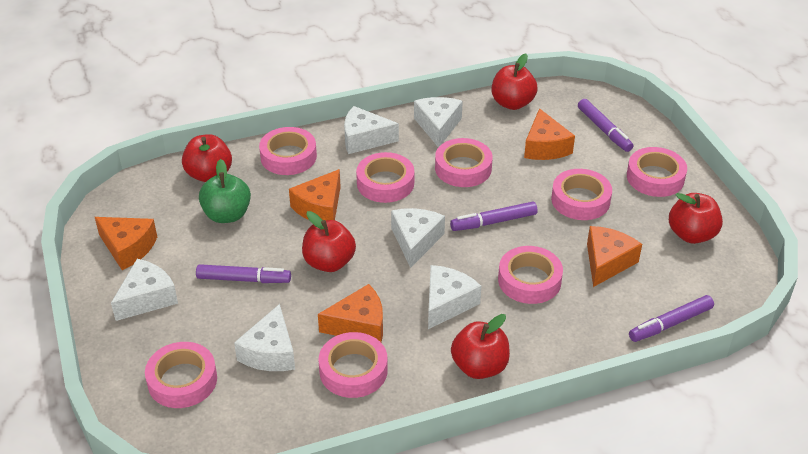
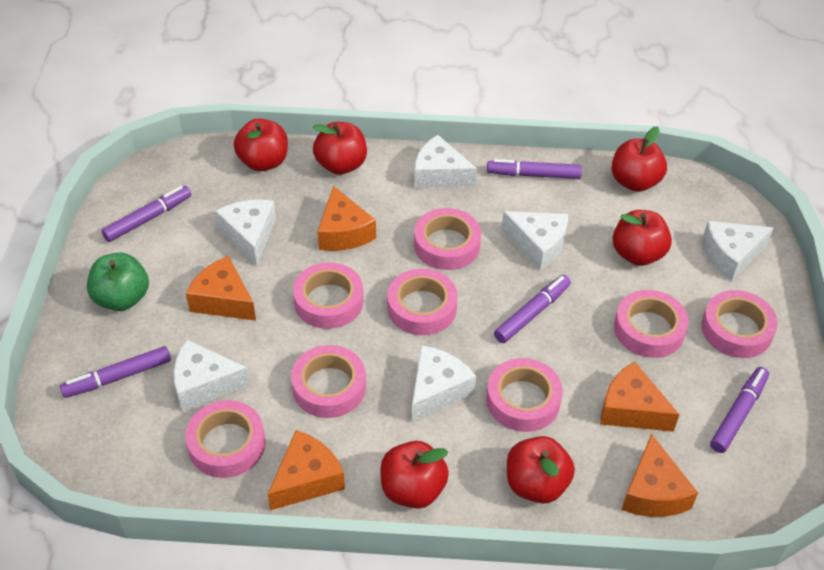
purple marker: 4 -> 5
red apple: 5 -> 6

